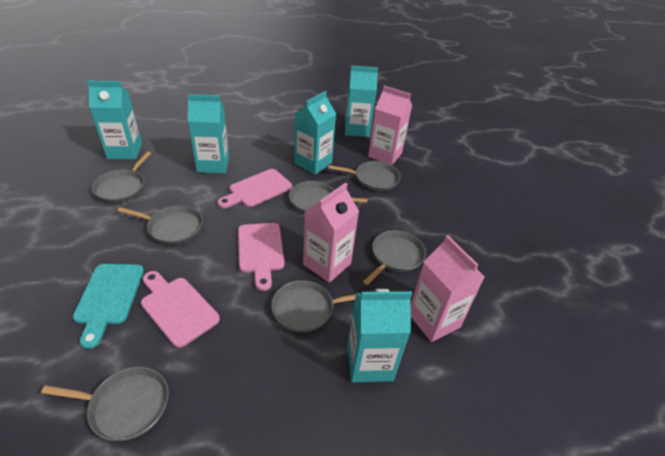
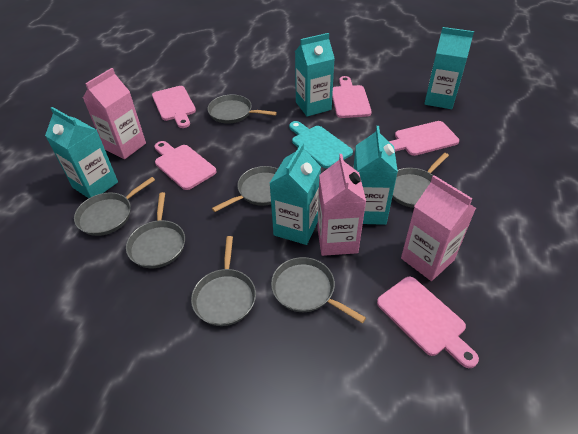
pink cutting board: 3 -> 5

